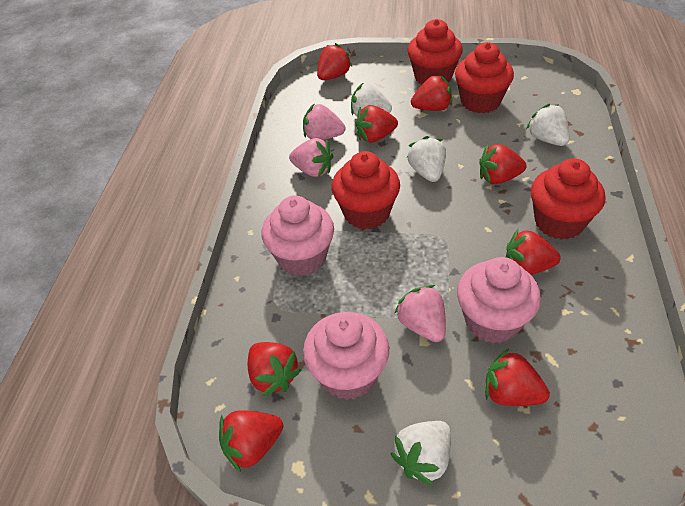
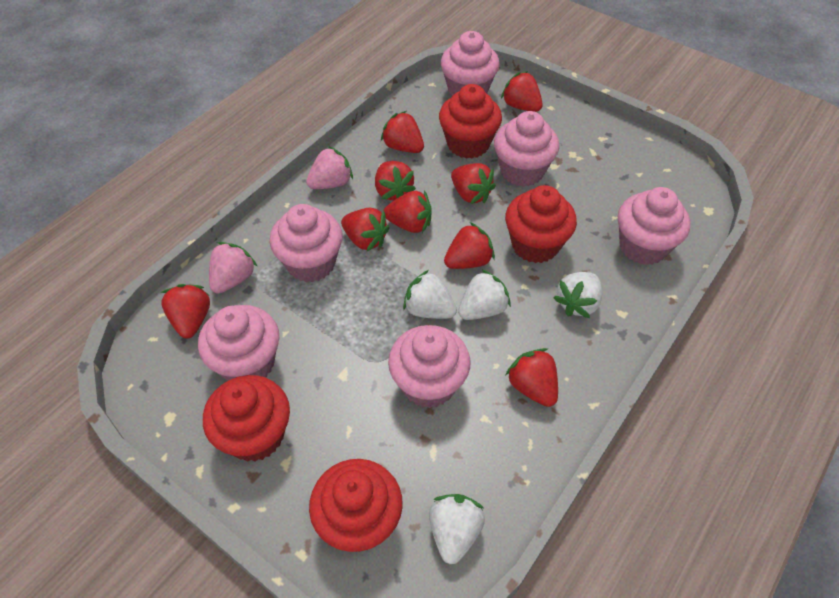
pink cupcake: 3 -> 6
pink strawberry: 3 -> 2
red strawberry: 8 -> 9

